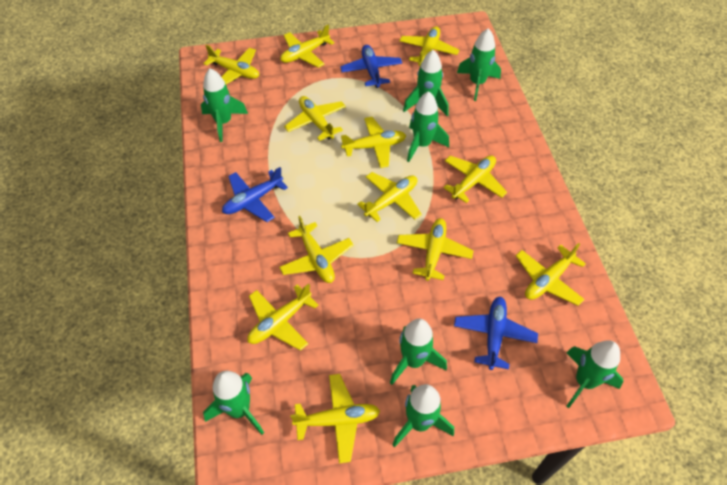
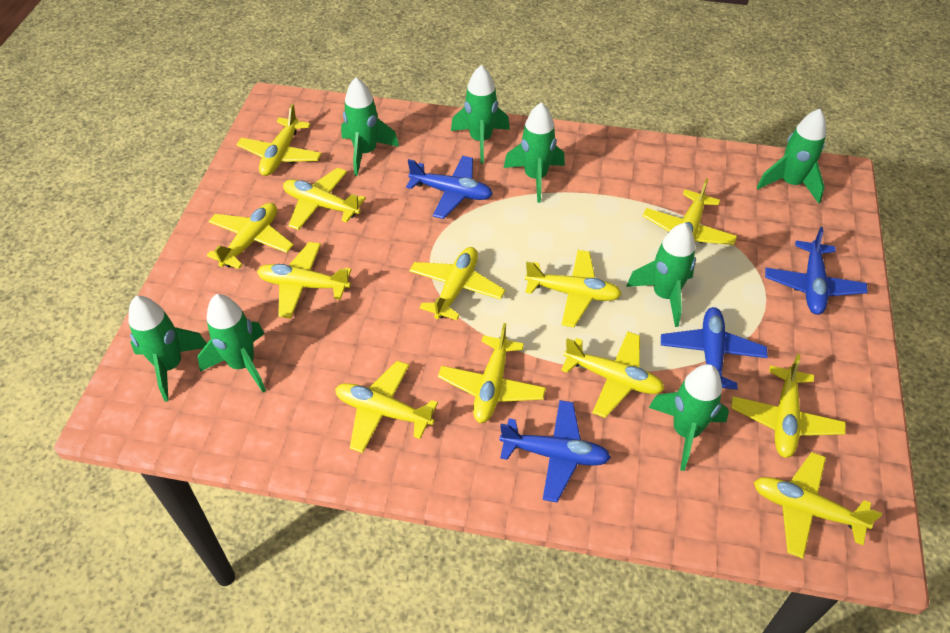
blue plane: 3 -> 4

